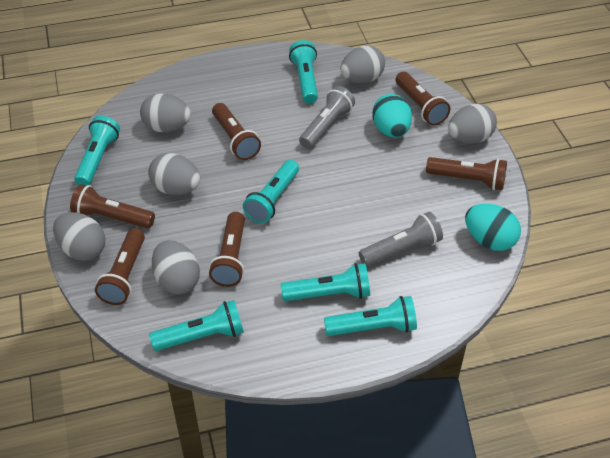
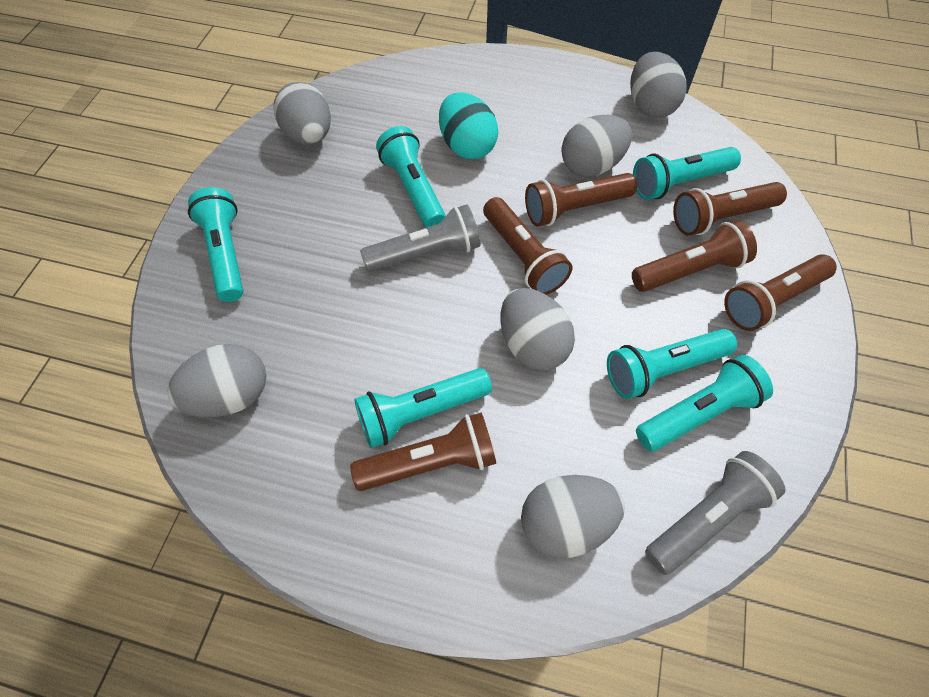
turquoise egg: 2 -> 1

